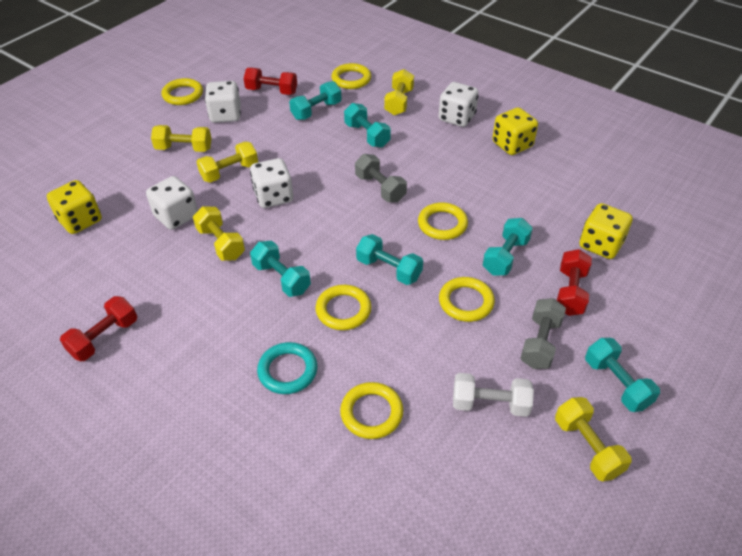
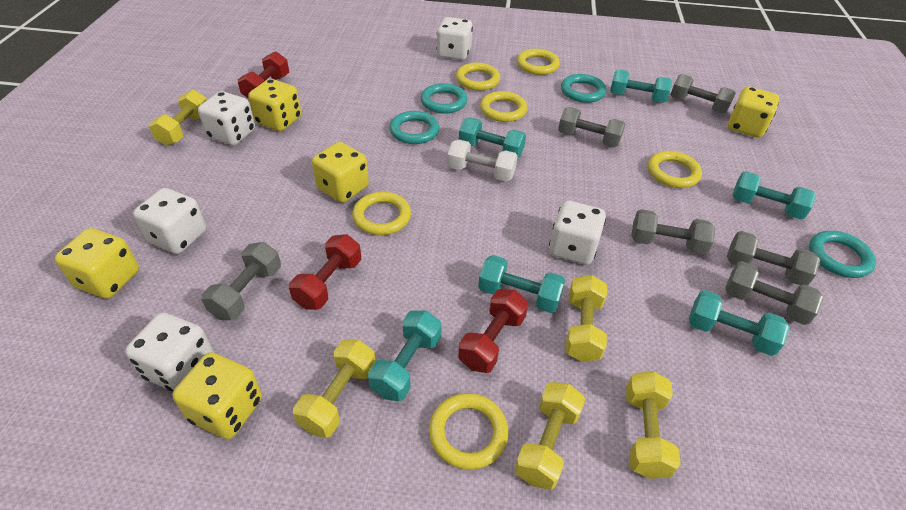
grey dumbbell: 2 -> 6
turquoise ring: 1 -> 4
white dice: 4 -> 5
yellow dice: 3 -> 5

